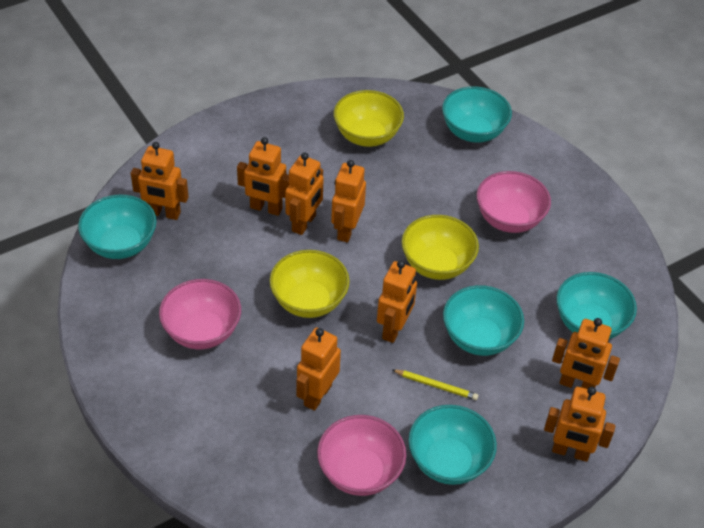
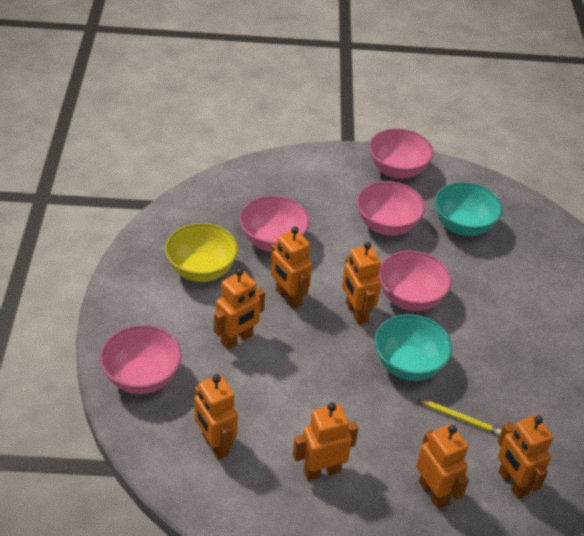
orange robot: 8 -> 7
pink bowl: 3 -> 5
turquoise bowl: 5 -> 2
yellow bowl: 3 -> 1

